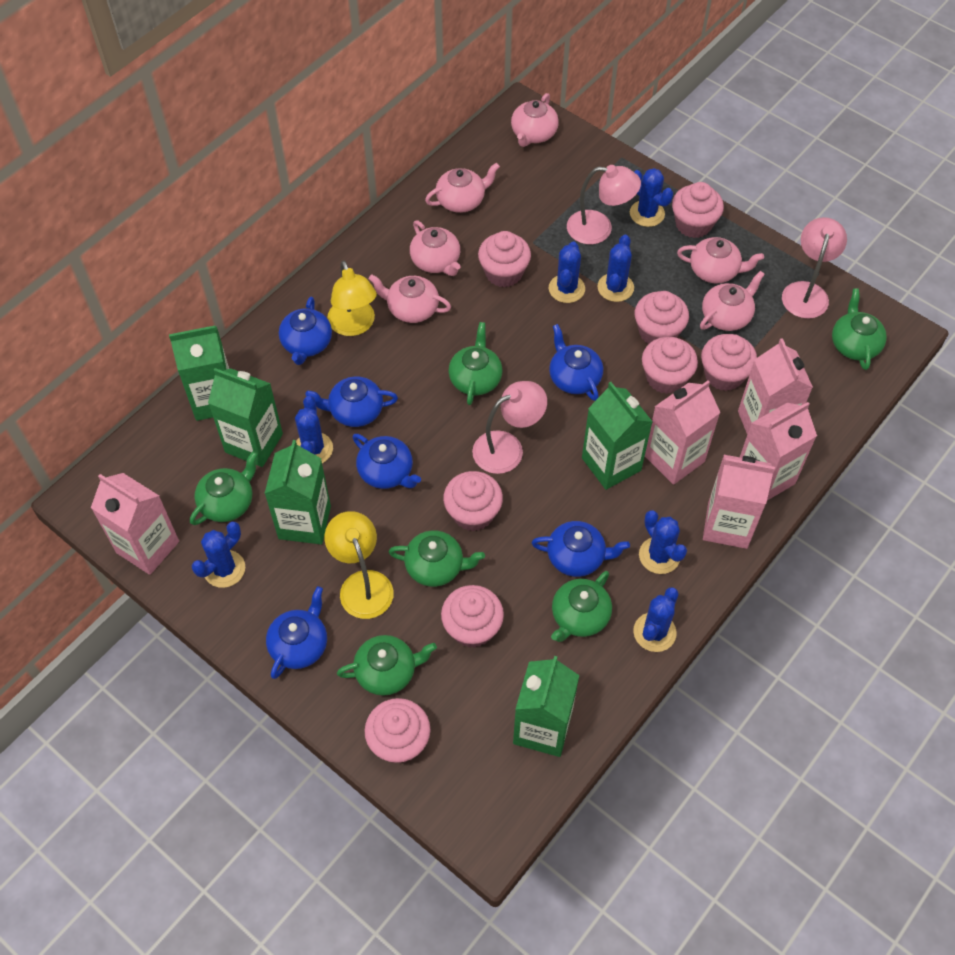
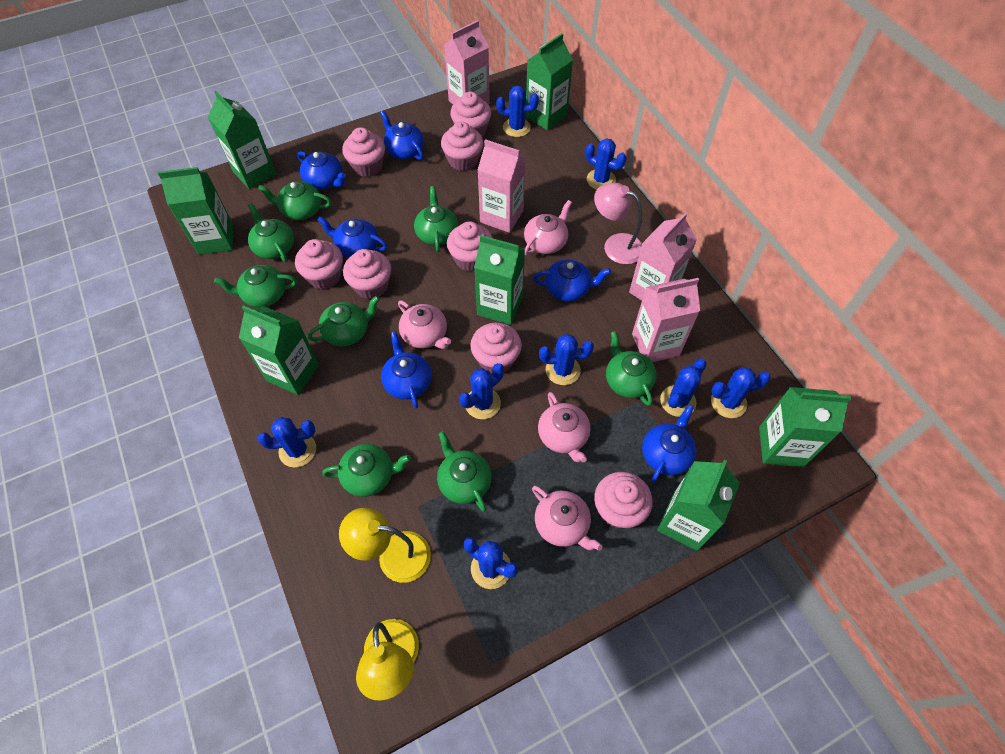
blue cactus: 7 -> 8
green carton: 5 -> 7
green teapot: 6 -> 8
pink carton: 5 -> 4
pink lamp: 3 -> 1
pink teapot: 6 -> 4

